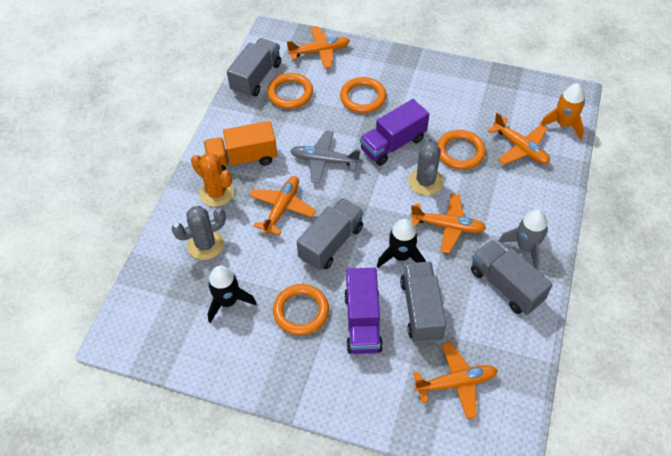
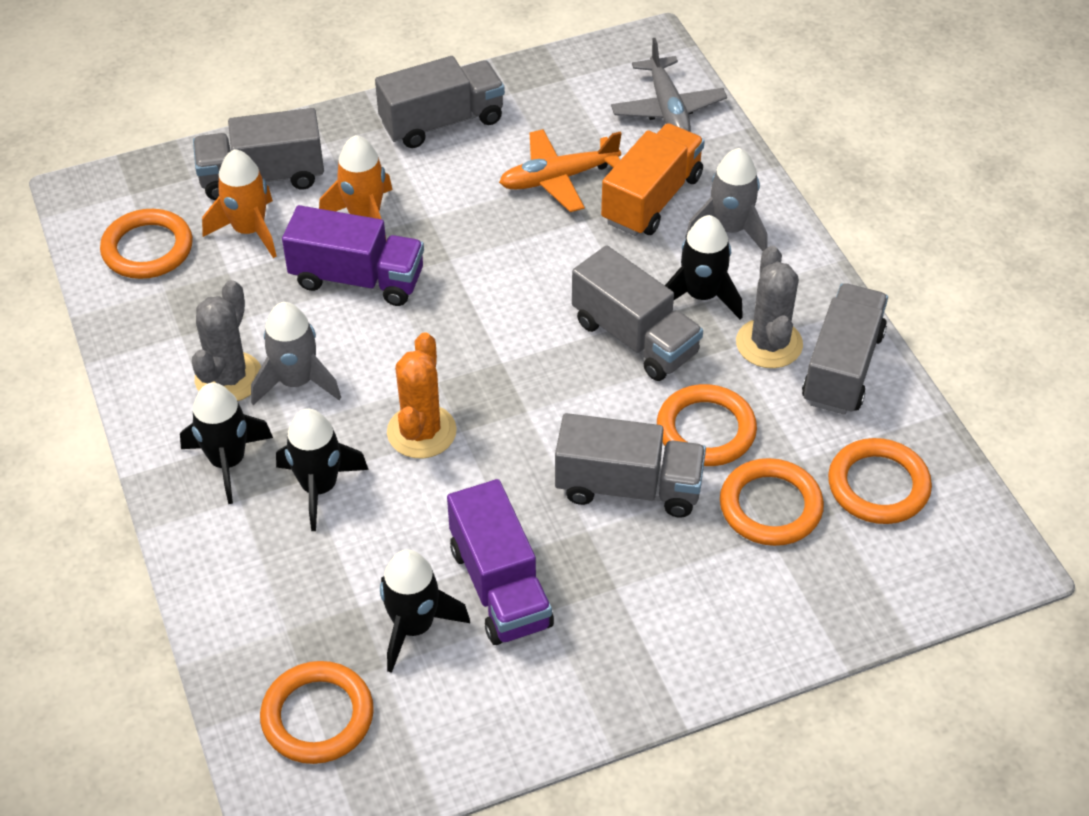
black rocket: 2 -> 4
grey rocket: 1 -> 2
grey truck: 4 -> 5
orange plane: 5 -> 1
orange ring: 4 -> 5
orange rocket: 1 -> 2

